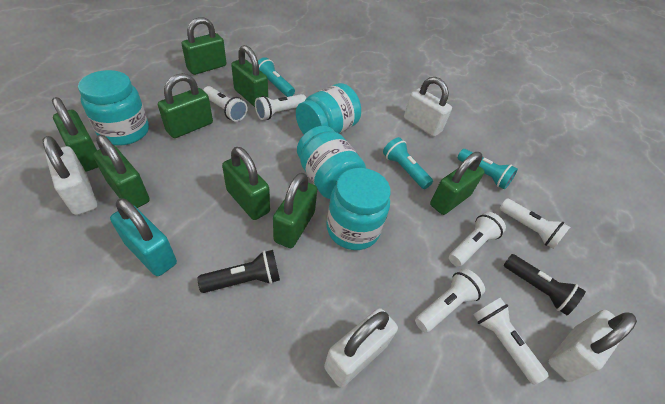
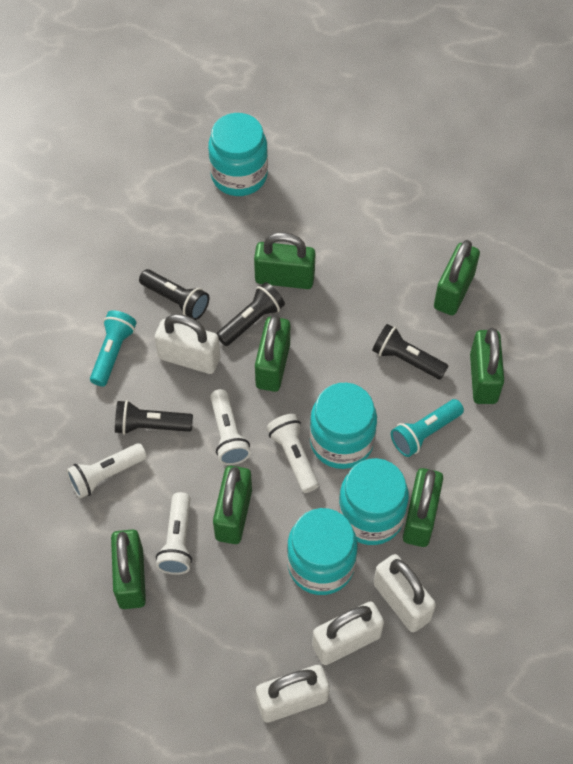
black flashlight: 2 -> 4
green padlock: 8 -> 7
turquoise flashlight: 3 -> 2
turquoise padlock: 1 -> 0
white flashlight: 6 -> 4

